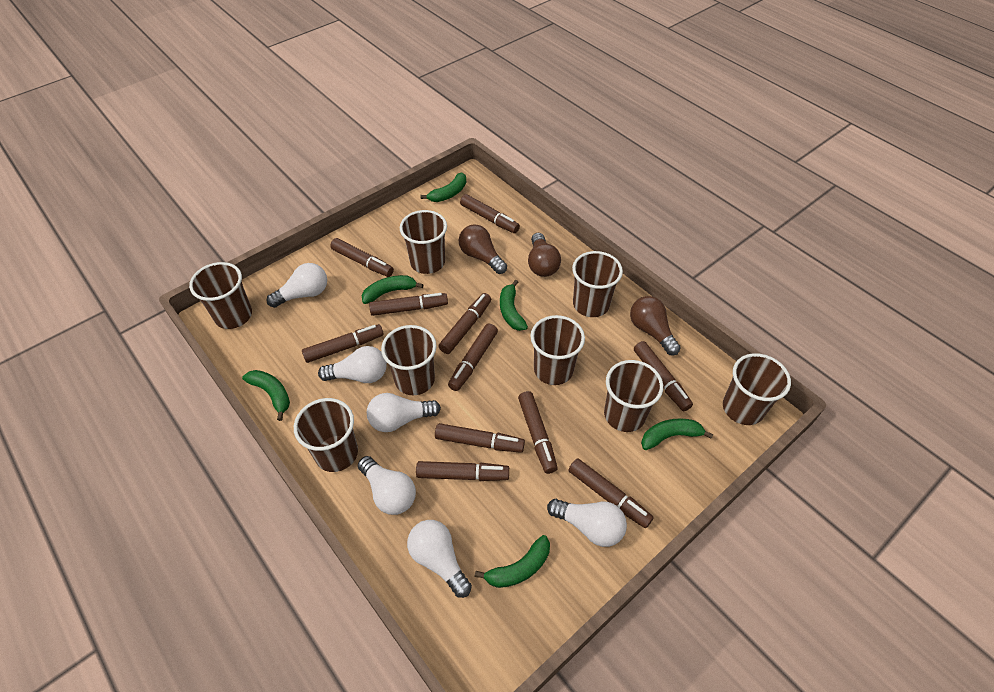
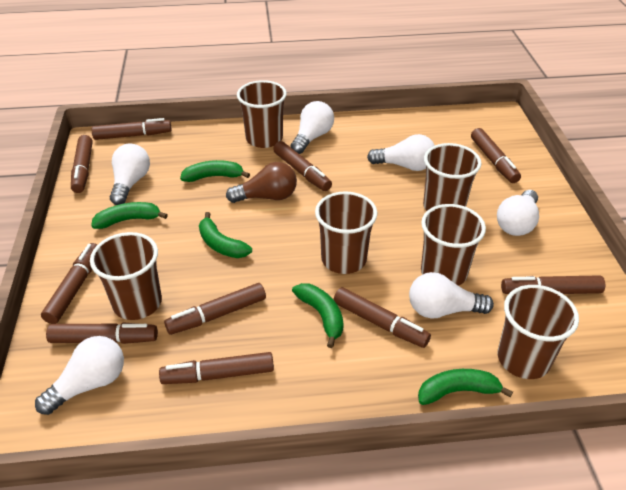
brown cup: 8 -> 6
brown light bulb: 3 -> 1
brown marker: 11 -> 10
green banana: 6 -> 5

